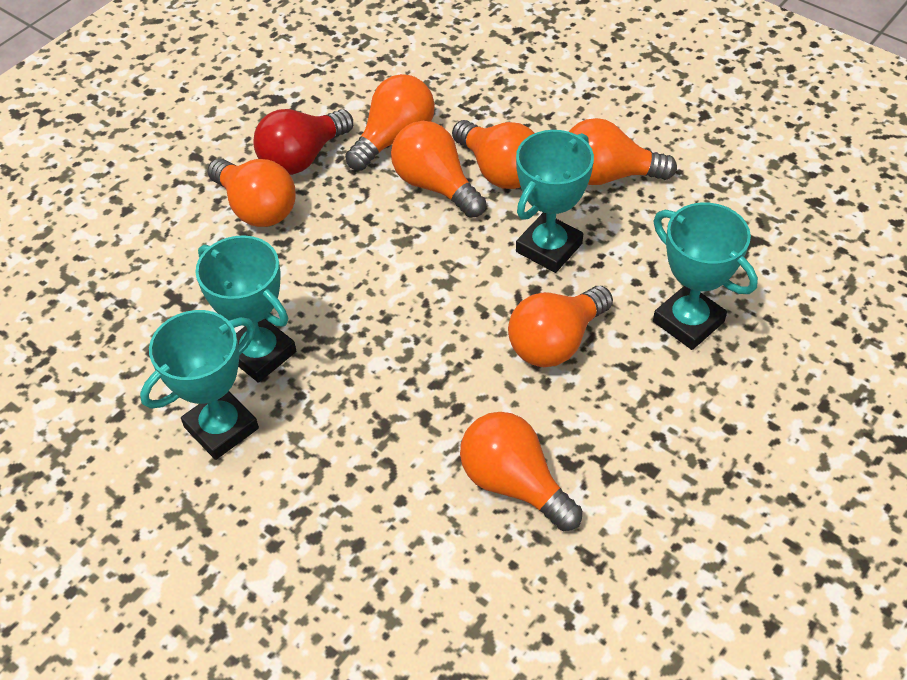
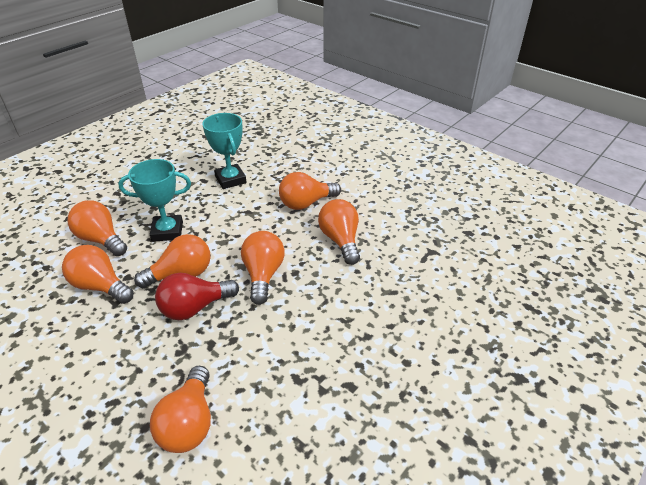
turquoise trophy: 4 -> 2

